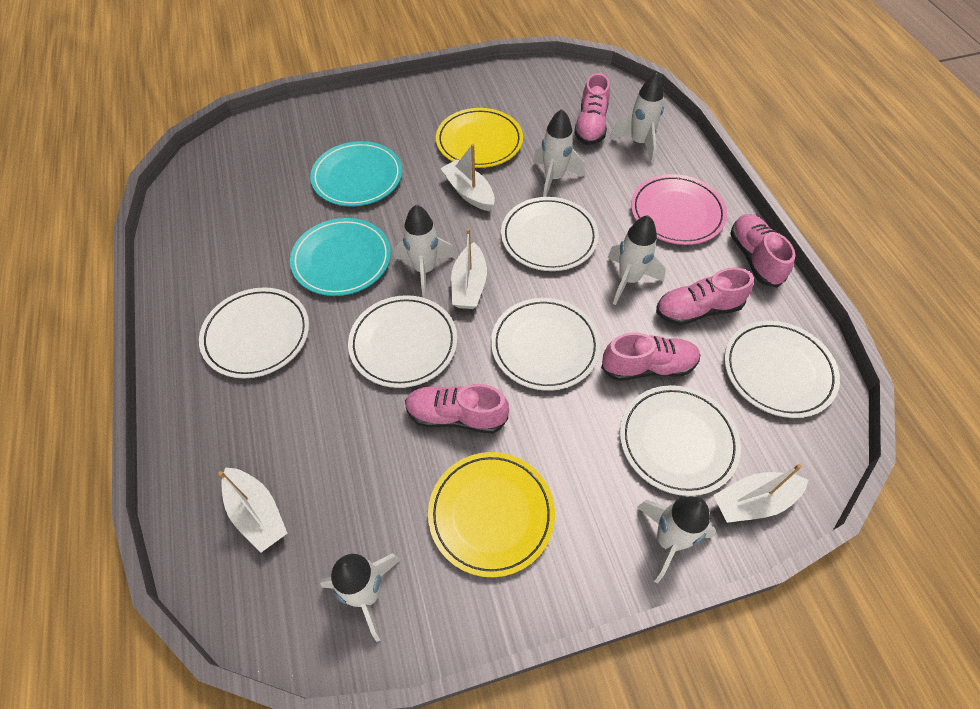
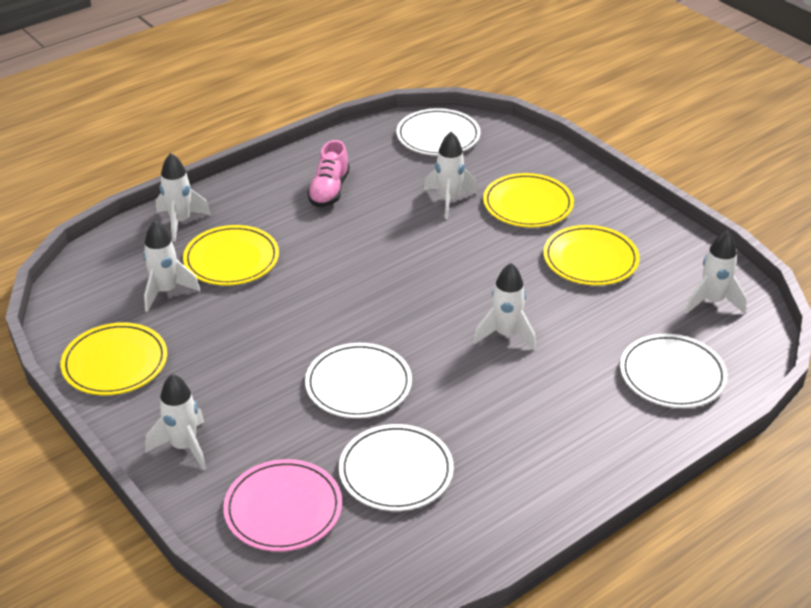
pink shoe: 5 -> 1
turquoise plate: 2 -> 0
white boat: 4 -> 0
white plate: 6 -> 4
yellow plate: 2 -> 4

